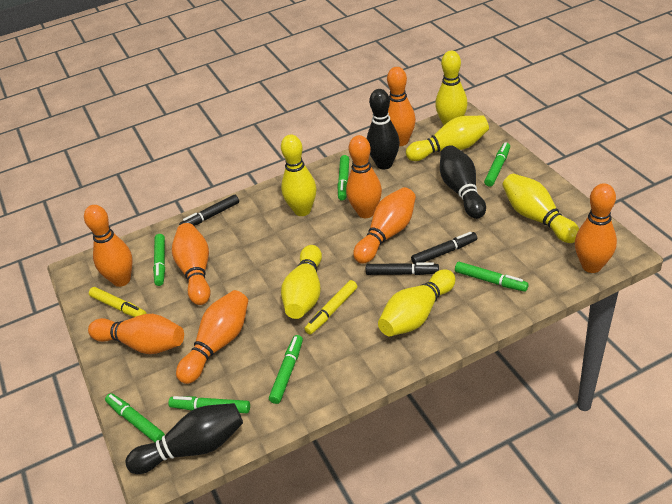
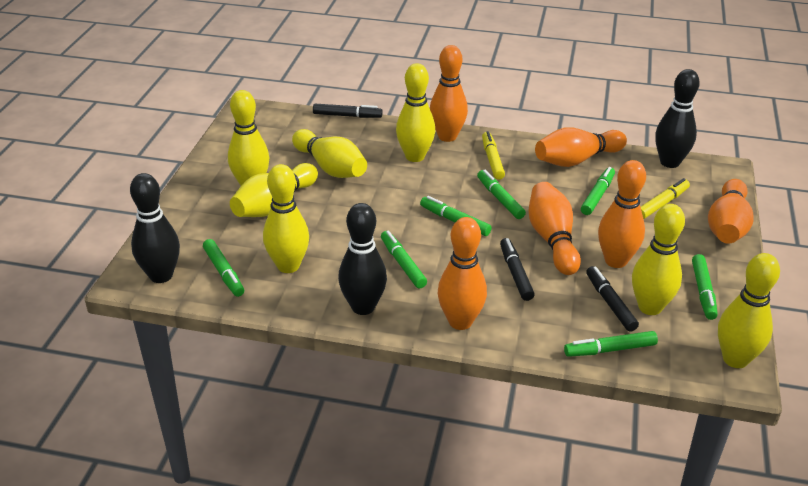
orange bowling pin: 8 -> 6
yellow bowling pin: 6 -> 7

